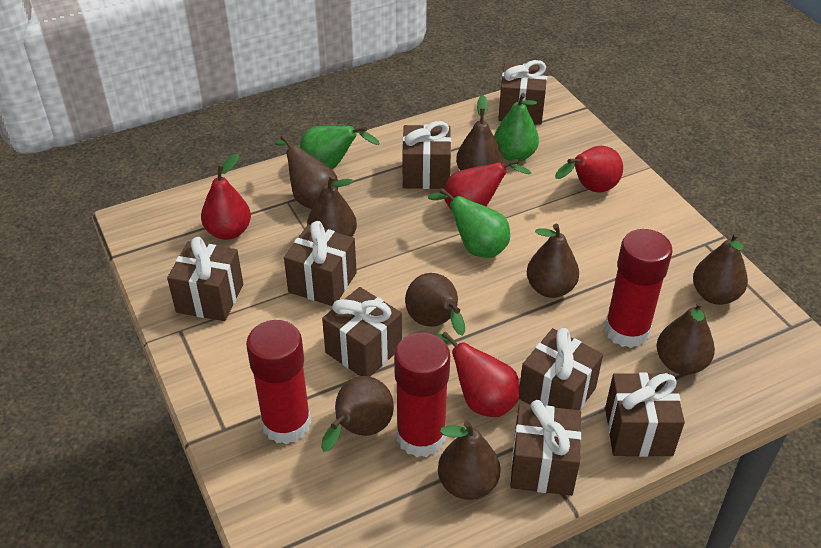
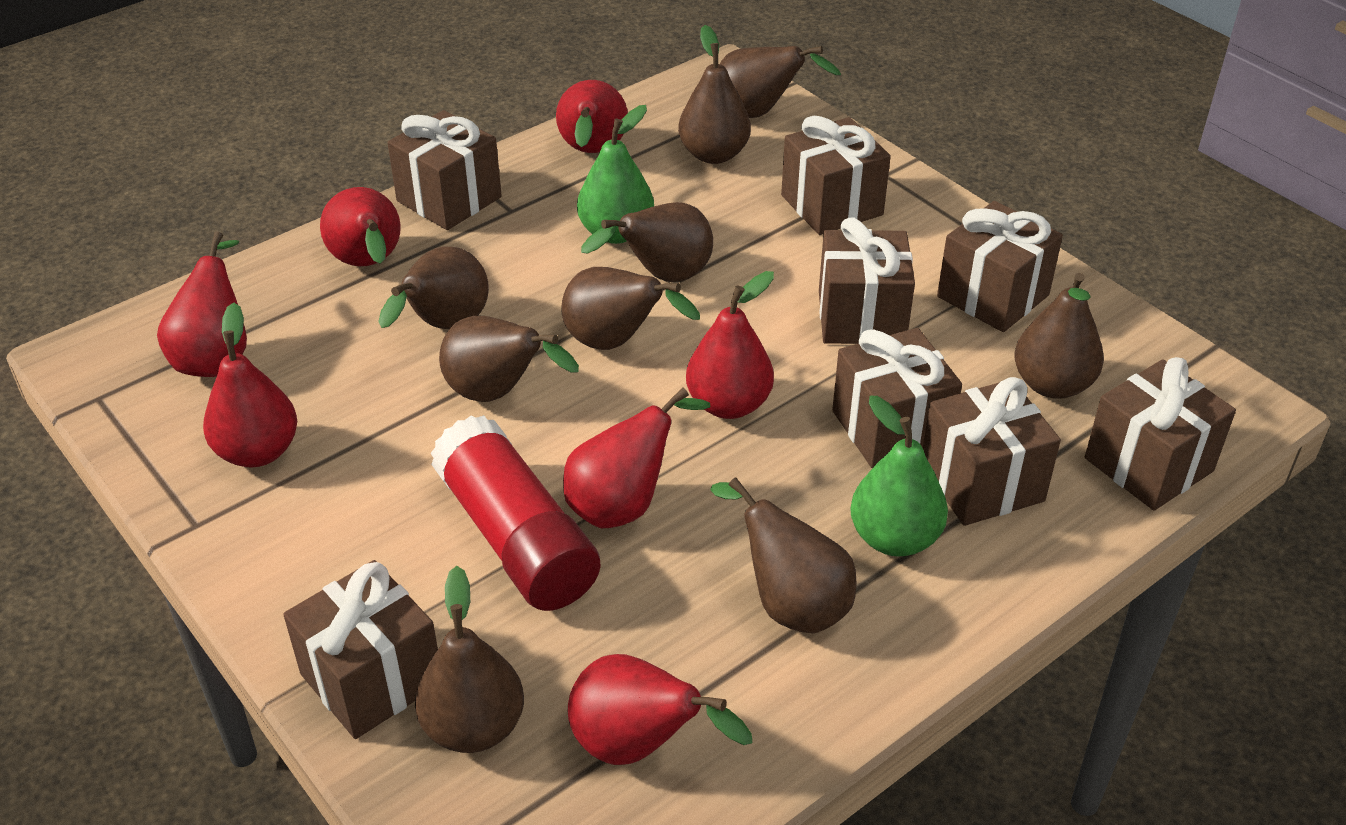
green pear: 3 -> 2
red glue stick: 3 -> 1
red pear: 4 -> 7

